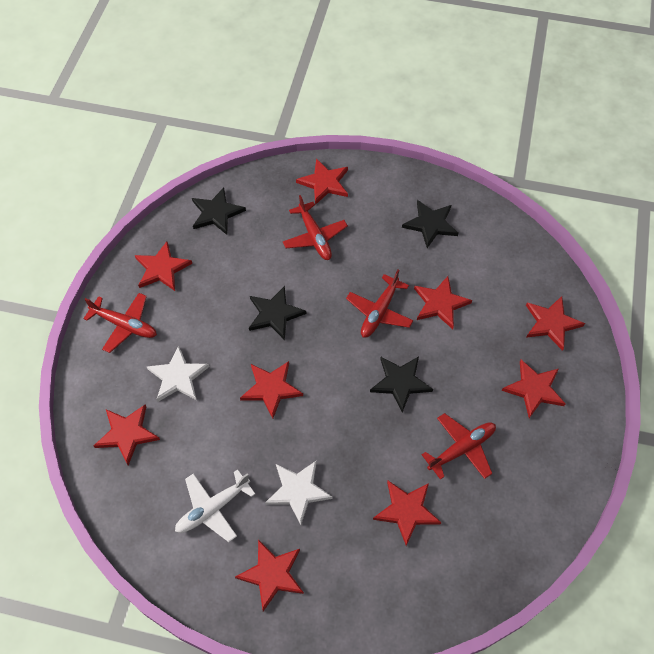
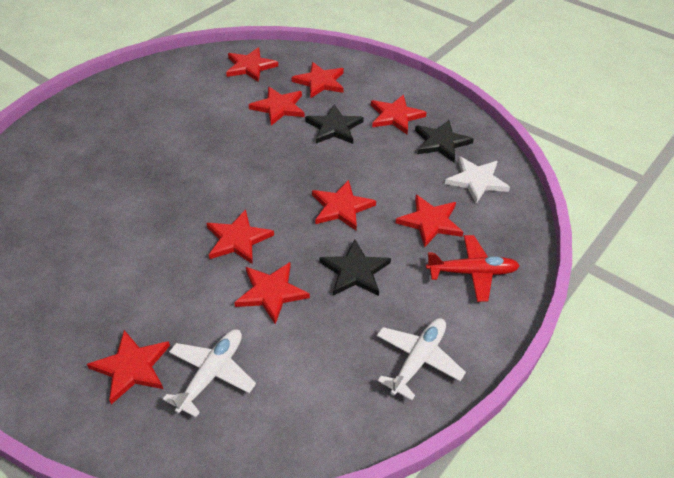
black star: 4 -> 3
red plane: 4 -> 1
white plane: 1 -> 2
white star: 2 -> 1

